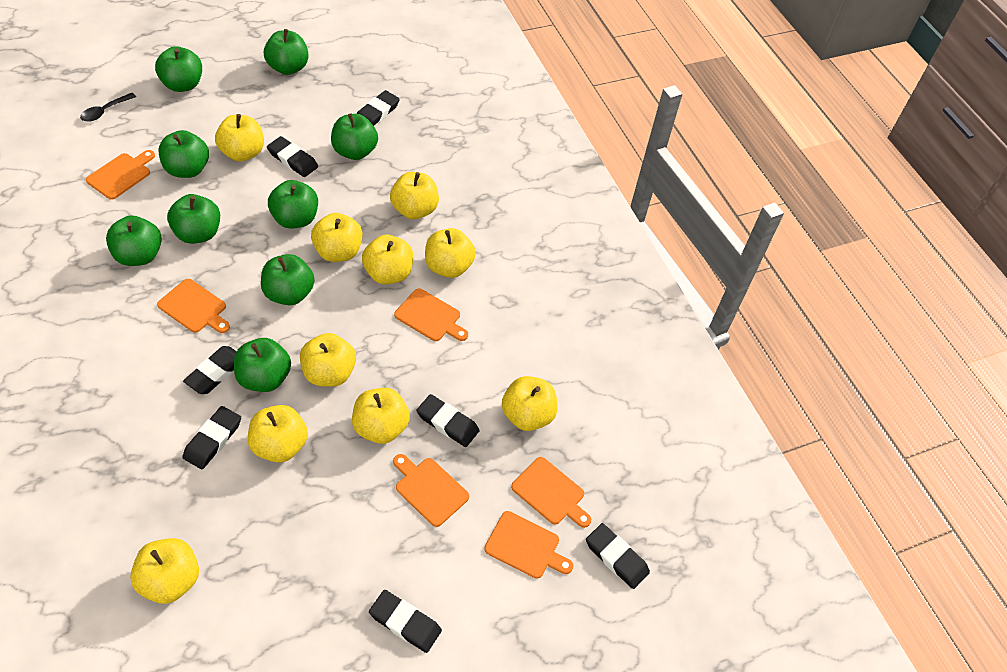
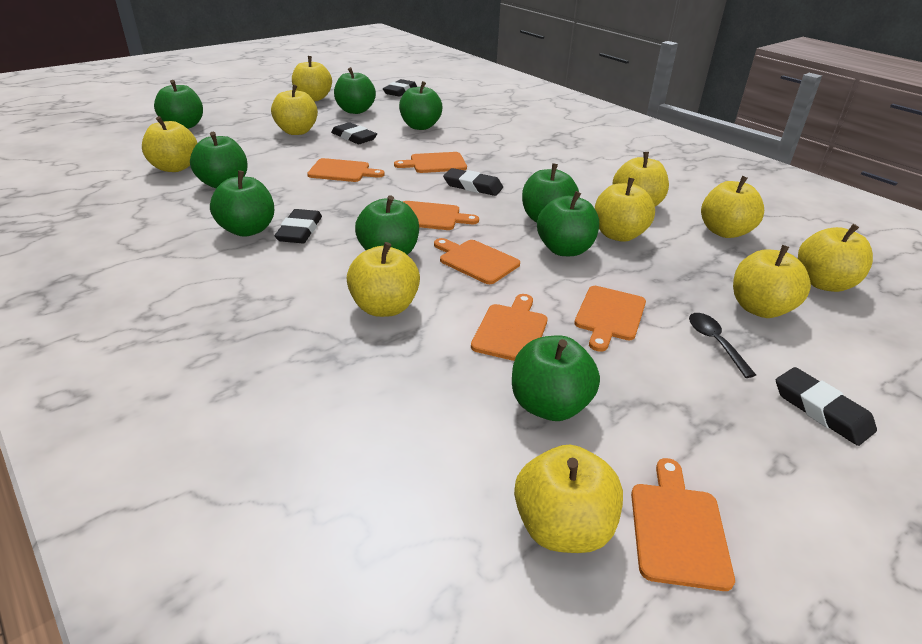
black eraser: 7 -> 5
orange cutting board: 6 -> 7

